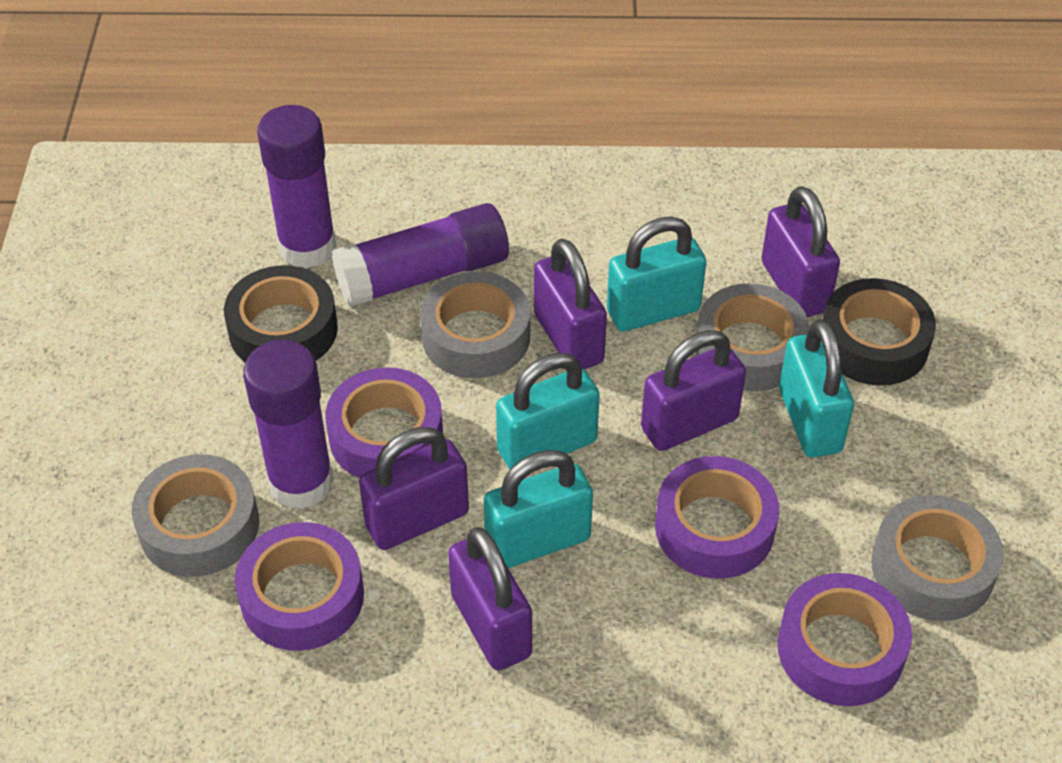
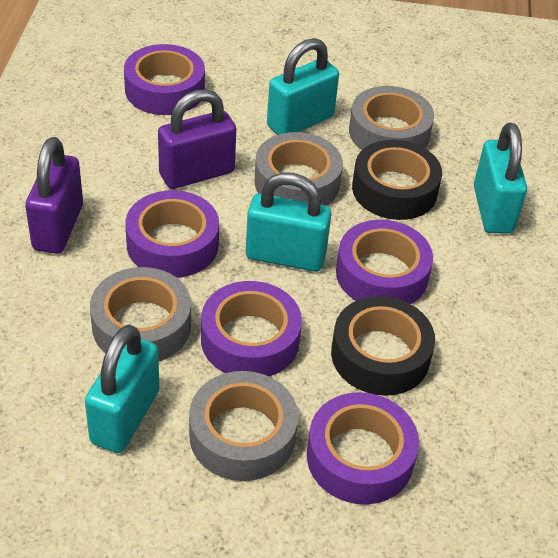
purple glue stick: 3 -> 0
purple padlock: 5 -> 2
purple tape: 4 -> 5

